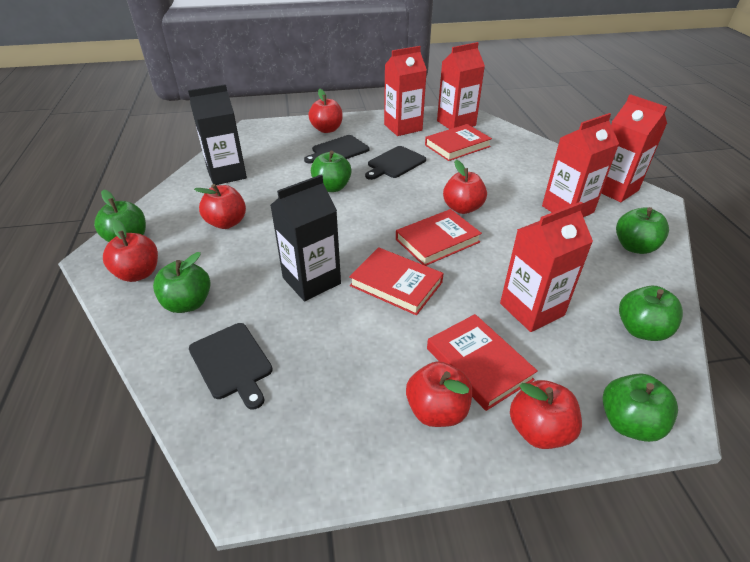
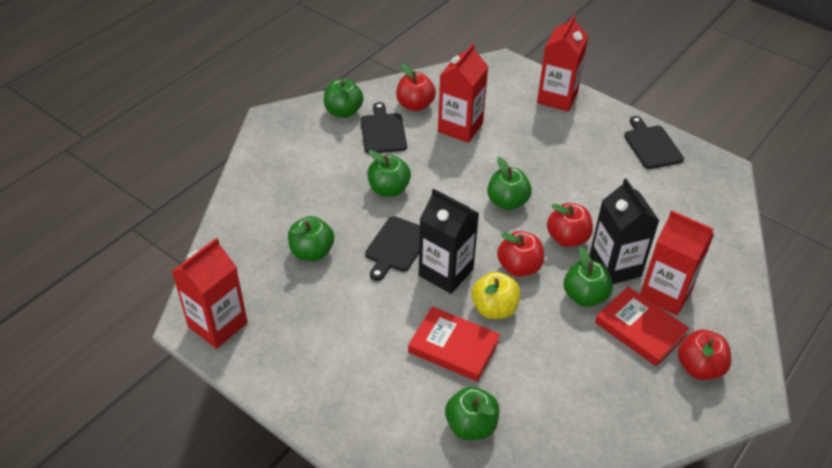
red apple: 6 -> 4
red book: 4 -> 2
red carton: 5 -> 4
yellow apple: 0 -> 1

